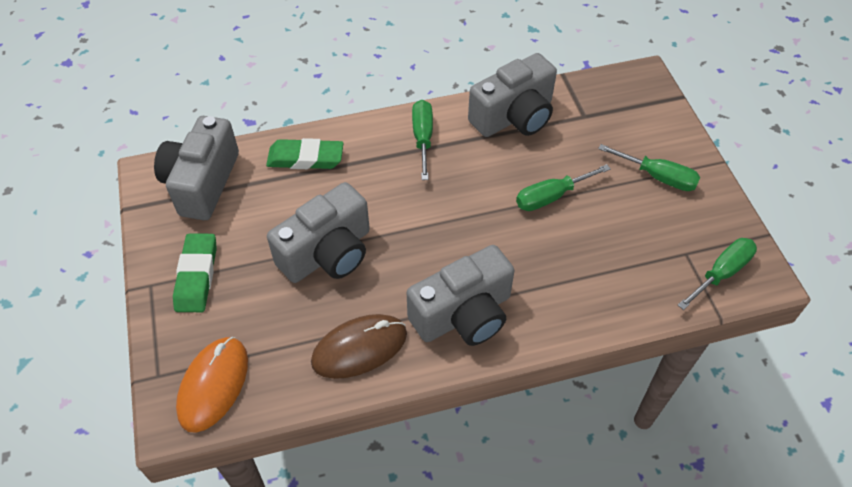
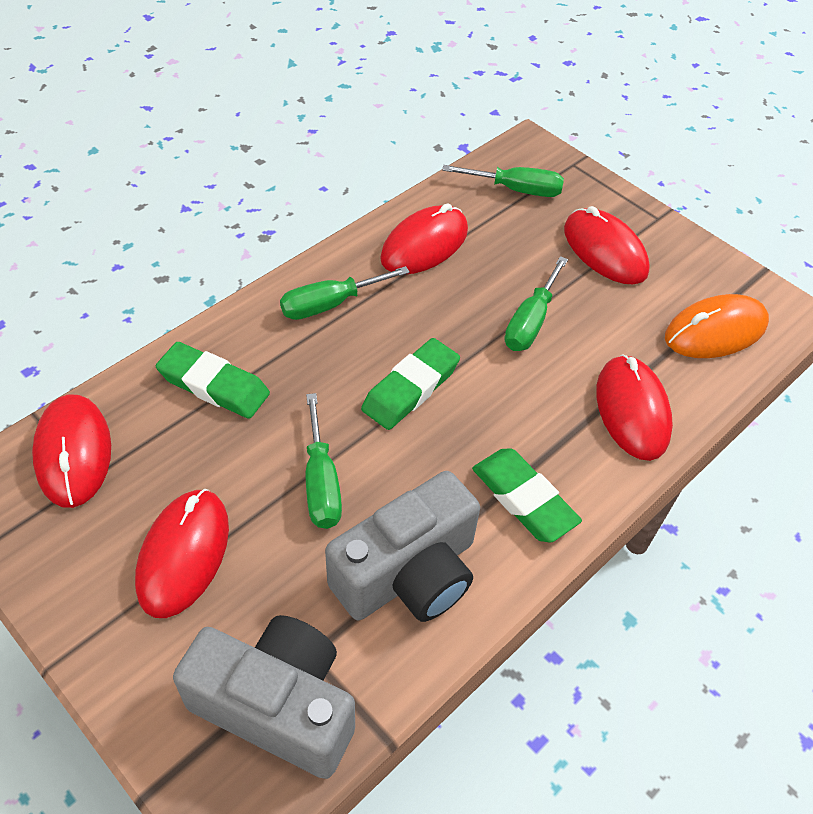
brown mouse: 1 -> 0
green eraser: 2 -> 3
grey camera: 4 -> 2
red mouse: 0 -> 5

